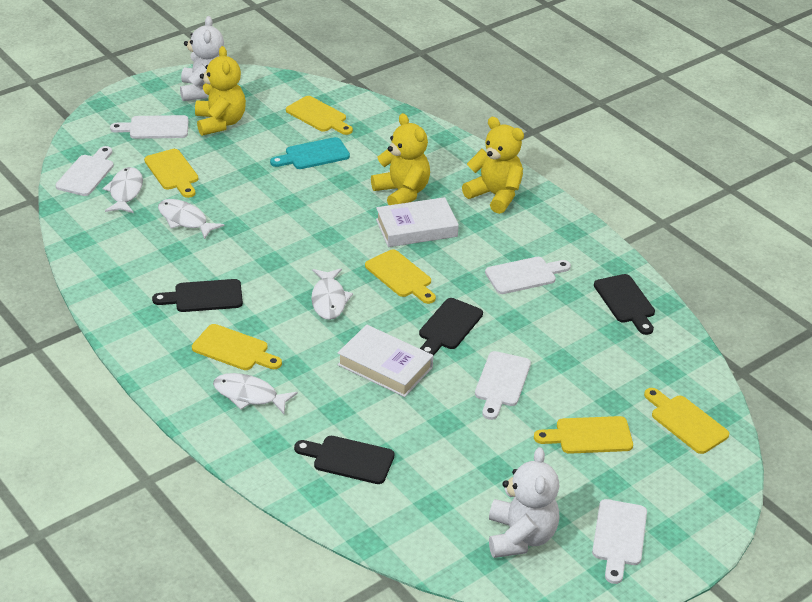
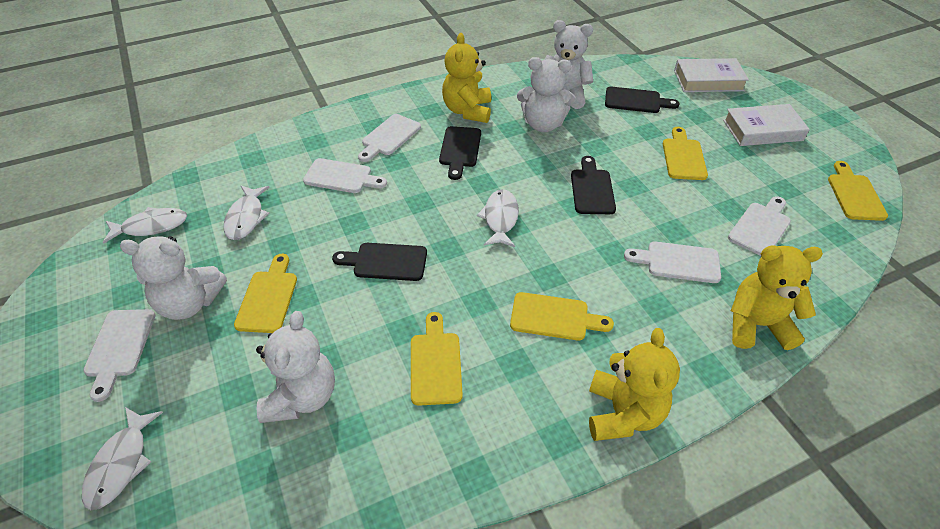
turquoise cutting board: 1 -> 0
white teddy bear: 2 -> 4
yellow cutting board: 6 -> 5

